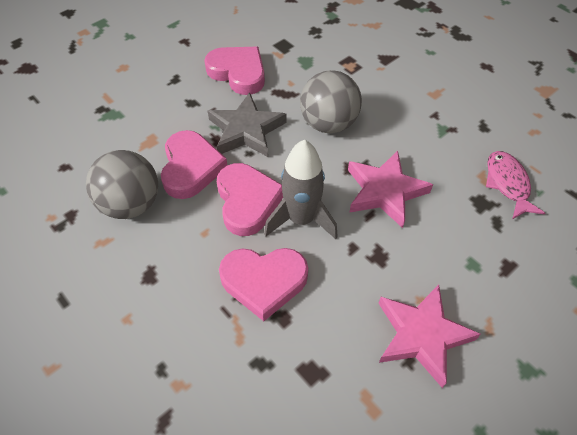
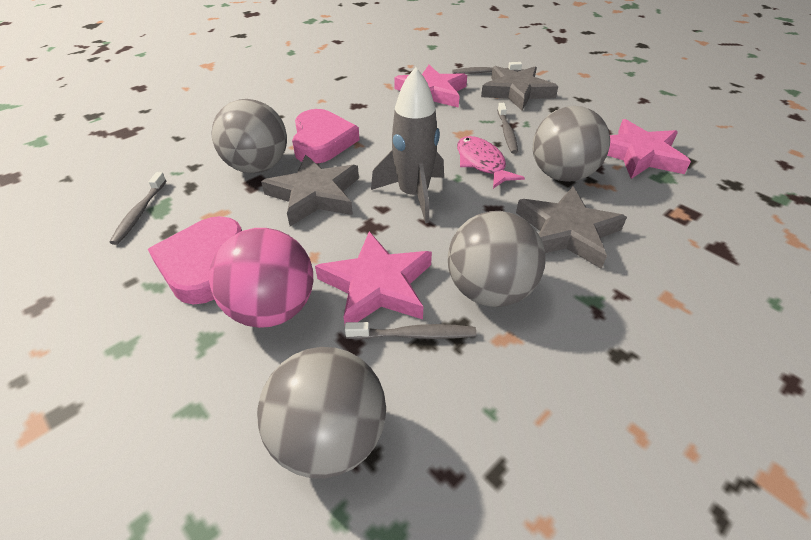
grey ball: 2 -> 4
grey star: 1 -> 3
grey toothbrush: 0 -> 4
pink ball: 0 -> 1
pink heart: 4 -> 2
pink star: 2 -> 3

